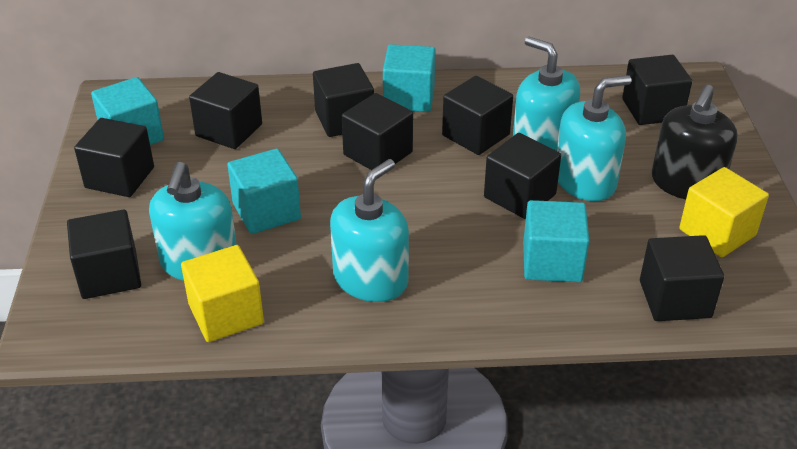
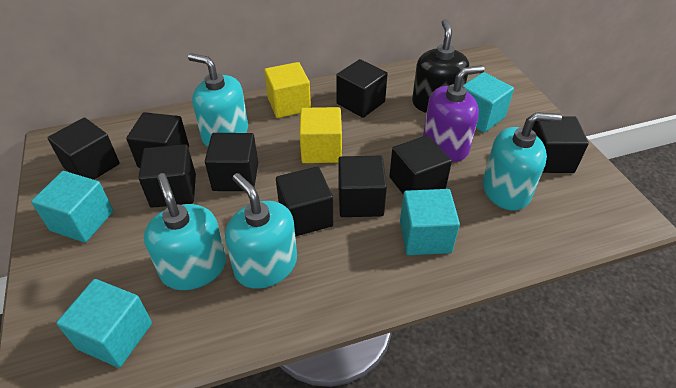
purple soap dispenser: 0 -> 1

